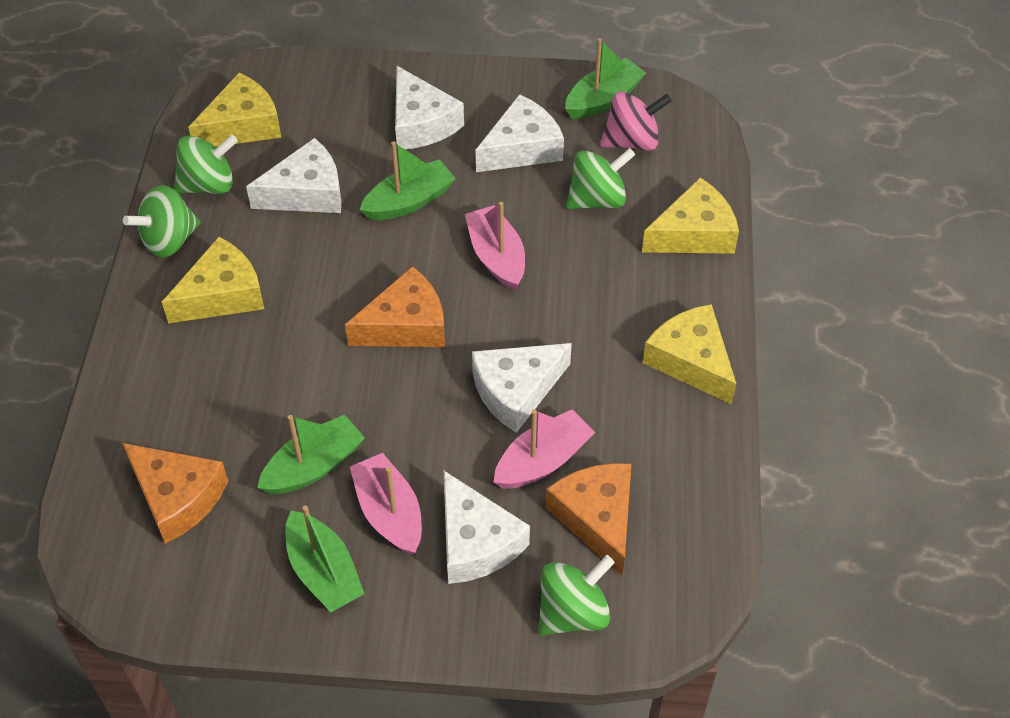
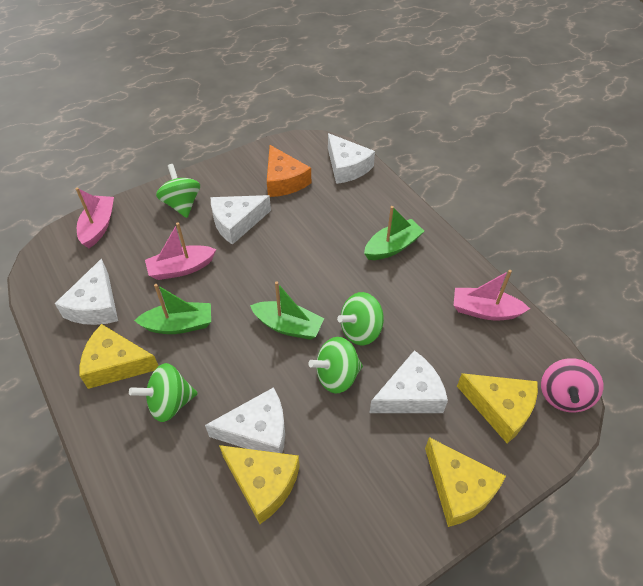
green boat: 4 -> 3
orange cheese: 3 -> 1

